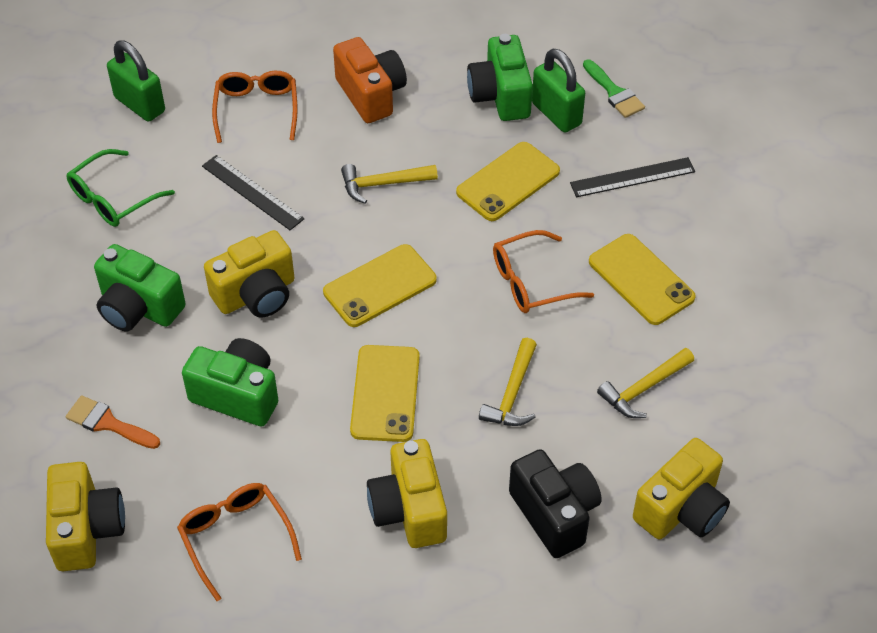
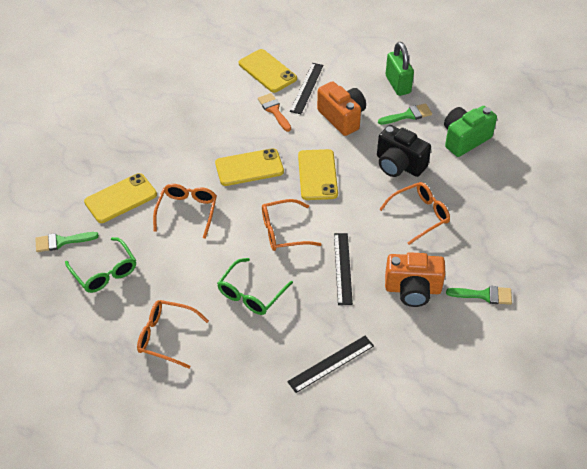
black ruler: 2 -> 3
green brush: 1 -> 3
green camera: 3 -> 1
green glasses: 1 -> 2
green padlock: 2 -> 1
orange camera: 1 -> 2
orange glasses: 3 -> 4
yellow camera: 4 -> 0
yellow hammer: 3 -> 0

